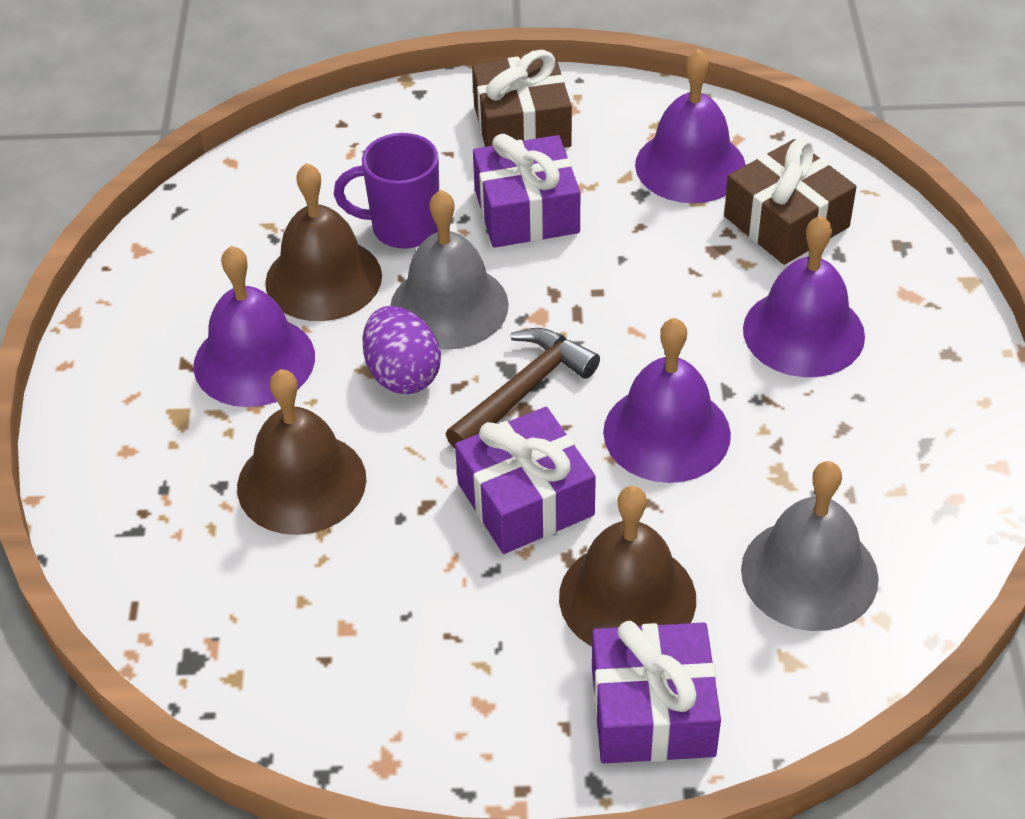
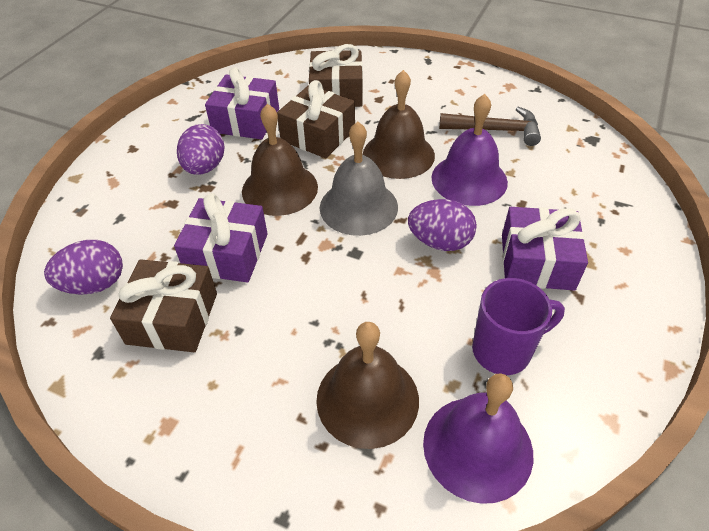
brown gift: 2 -> 3
grey bell: 2 -> 1
purple bell: 4 -> 2
purple egg: 1 -> 3

